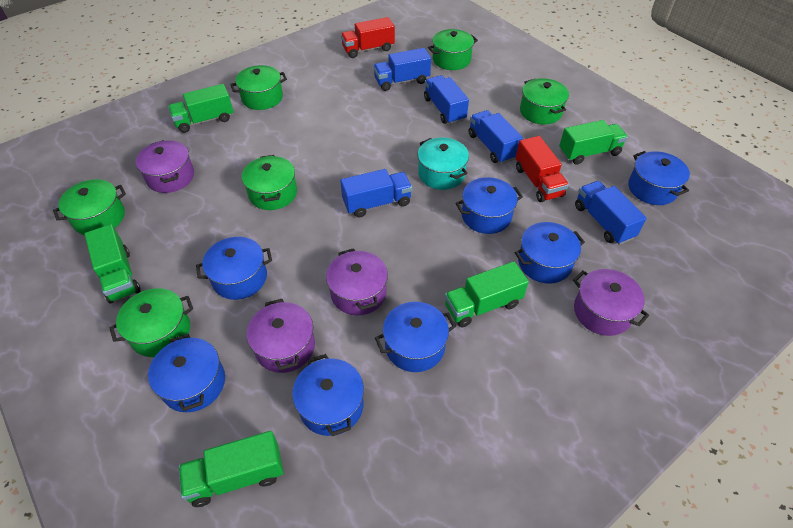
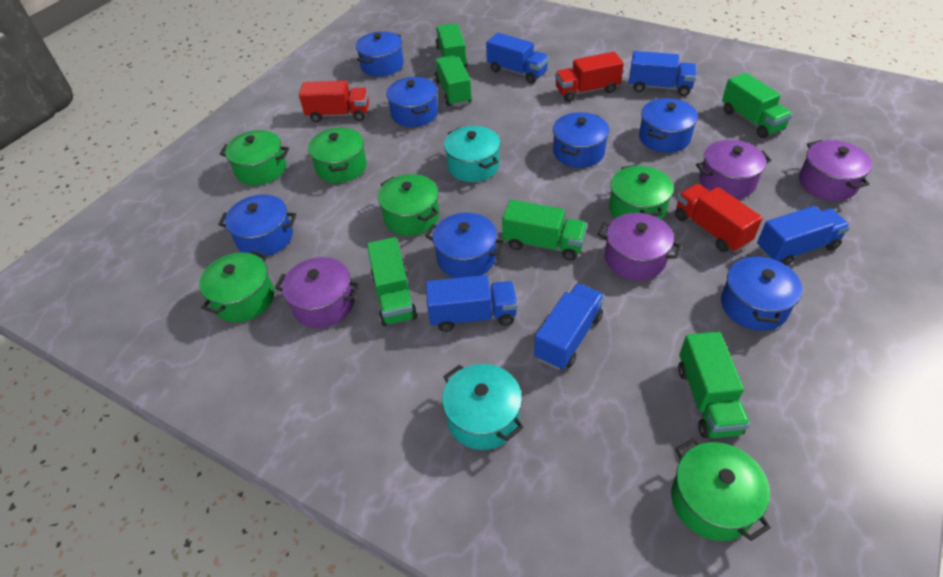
green truck: 5 -> 6
red truck: 2 -> 3
turquoise pot: 1 -> 2

